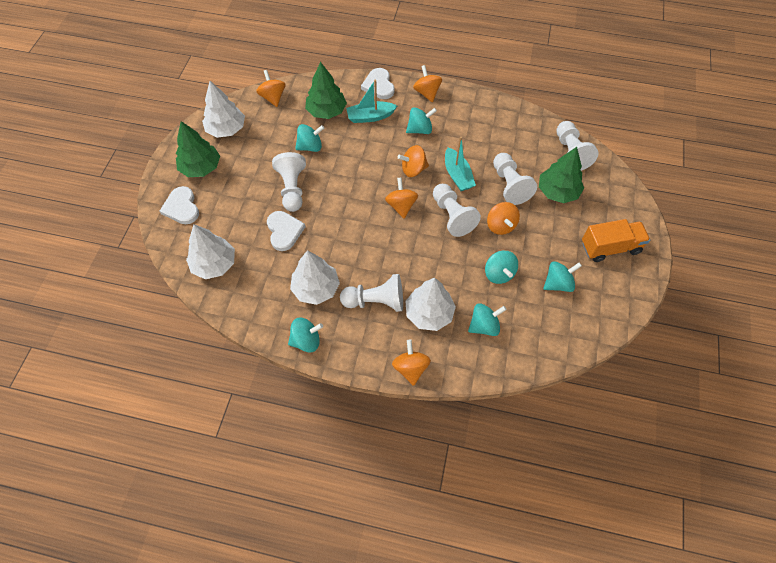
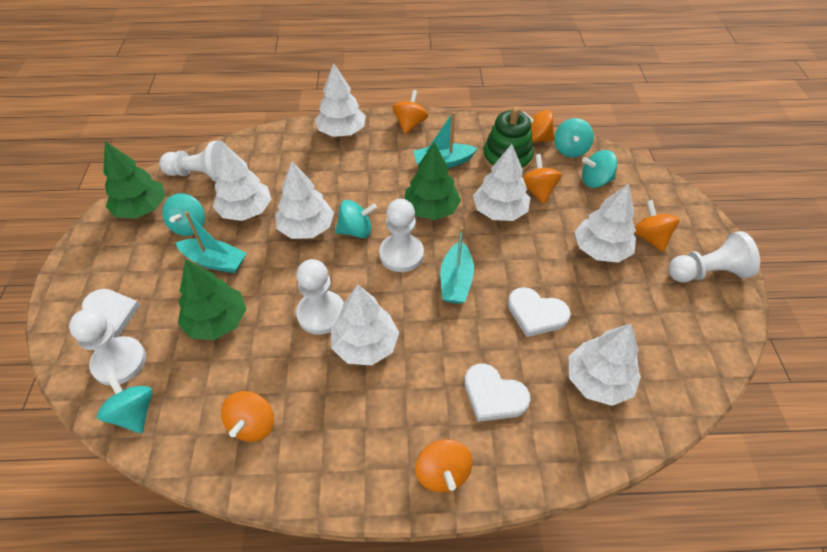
green stacking toy: 0 -> 1
orange truck: 1 -> 0
turquoise boat: 2 -> 3
turquoise spinning top: 6 -> 5
white tree: 4 -> 7

